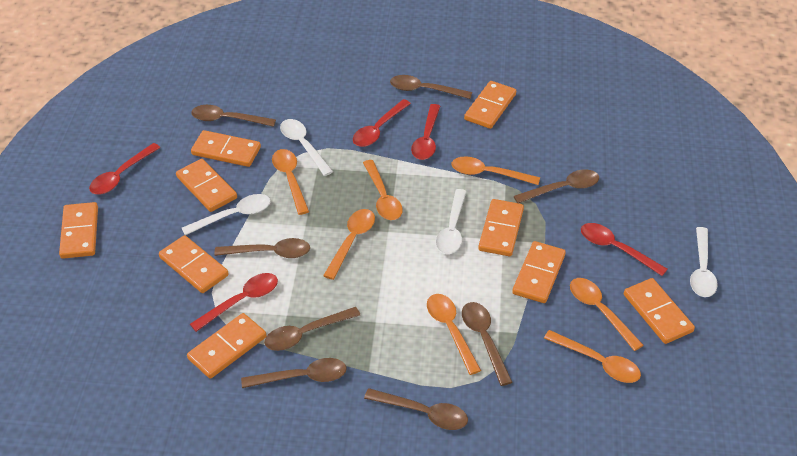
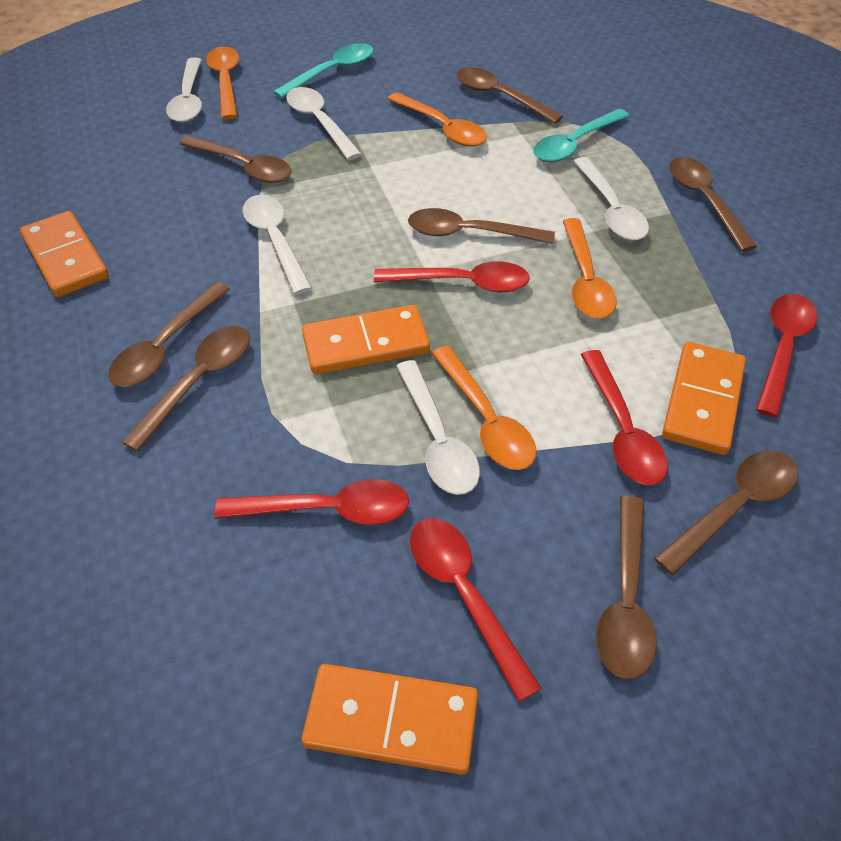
orange domino: 9 -> 4
orange spoon: 7 -> 4
turquoise spoon: 0 -> 2
white spoon: 4 -> 5

